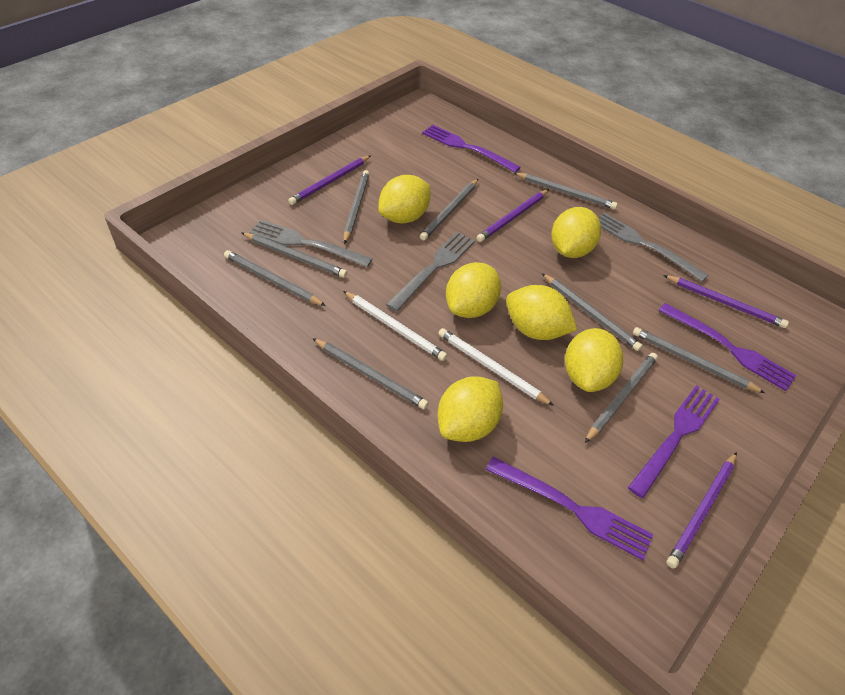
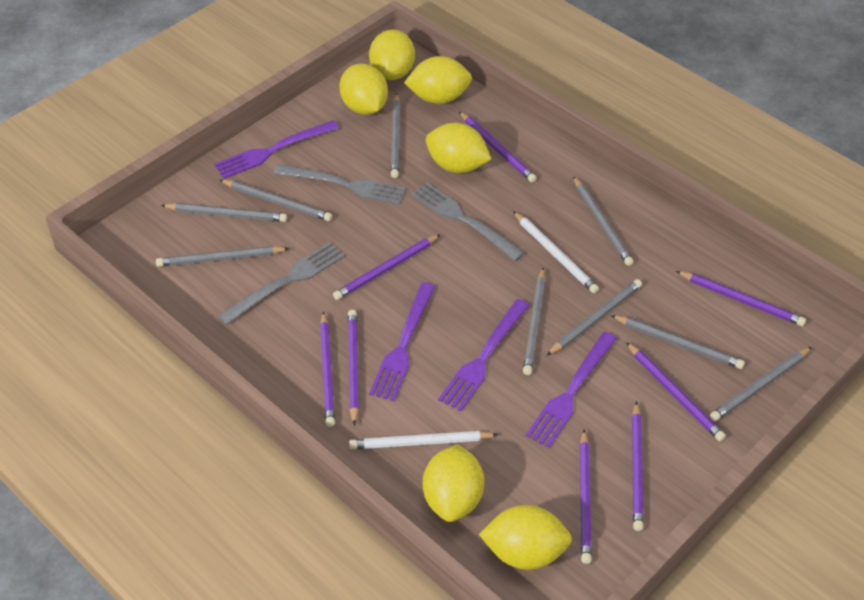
purple pencil: 4 -> 8

